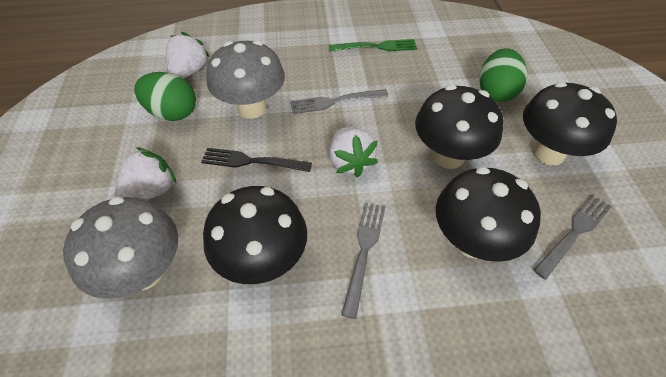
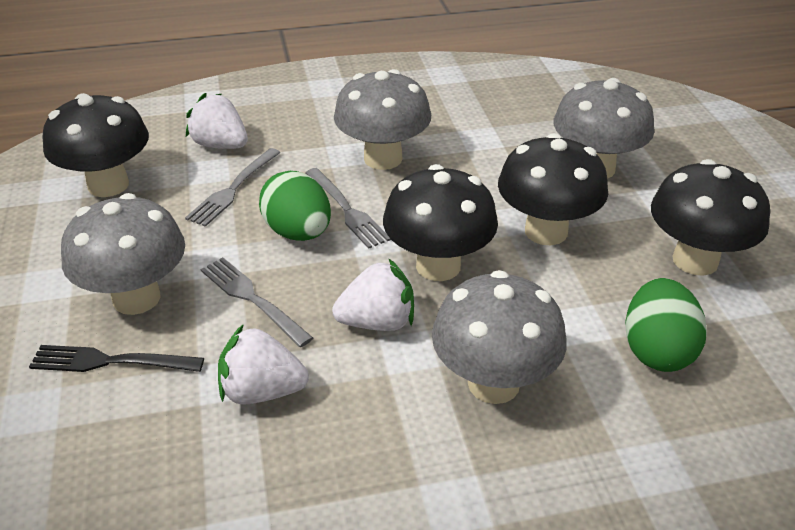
green fork: 1 -> 0
grey mushroom: 2 -> 4

